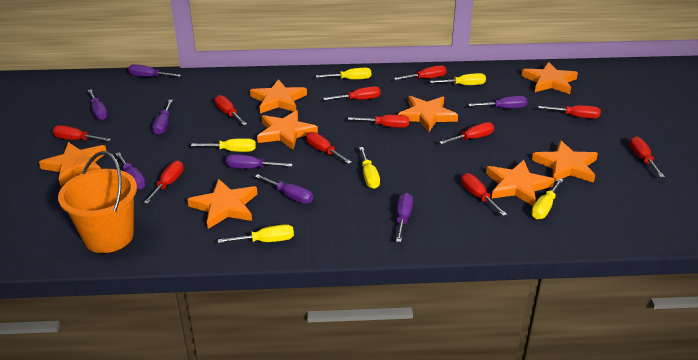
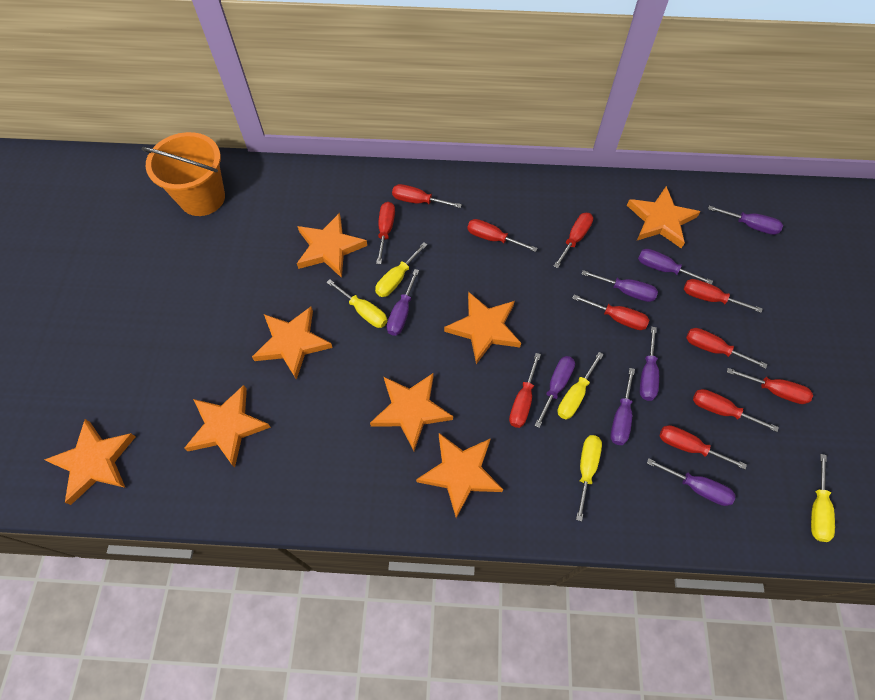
yellow screwdriver: 6 -> 5

